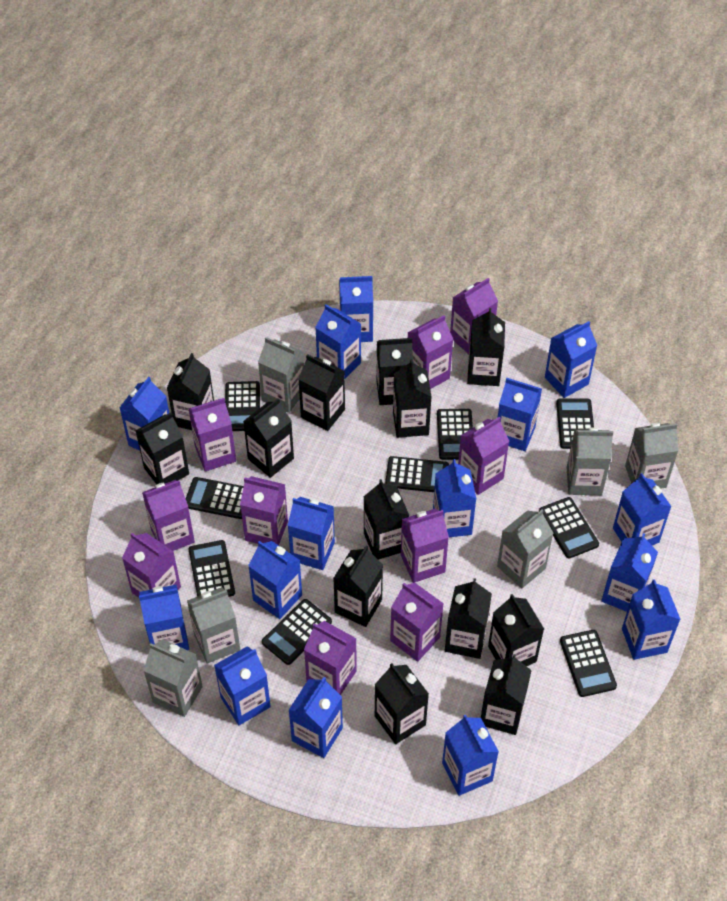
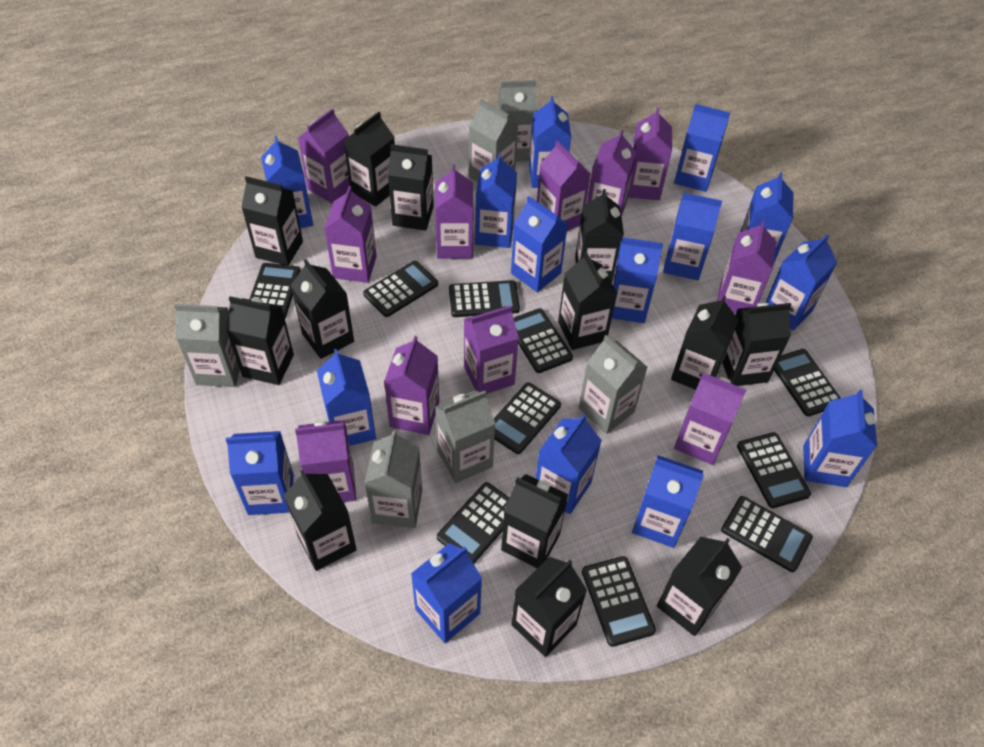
black calculator: 9 -> 10
purple carton: 10 -> 11

